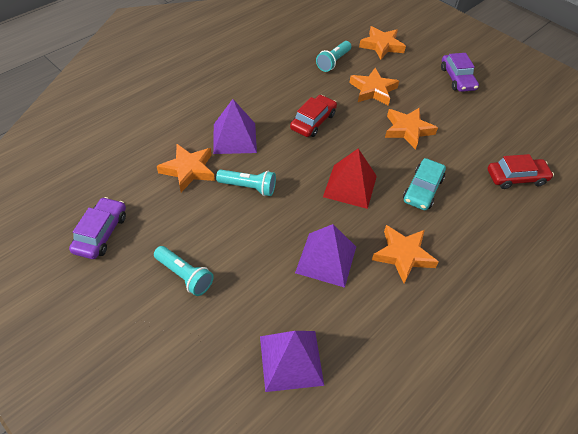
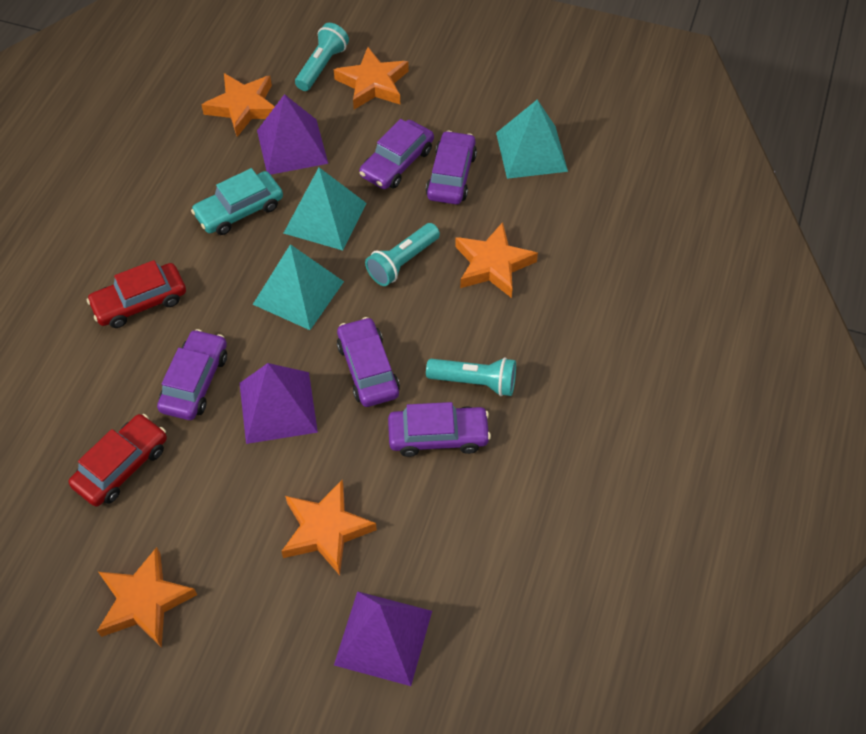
purple car: 2 -> 5
red pyramid: 1 -> 0
turquoise pyramid: 0 -> 3

